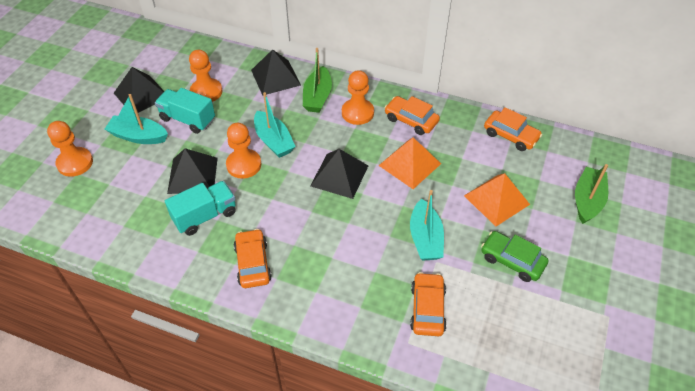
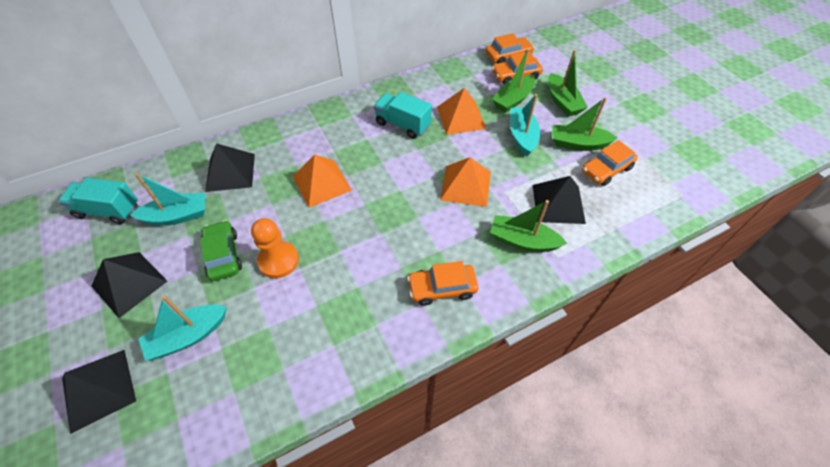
green boat: 2 -> 4
orange pawn: 4 -> 1
orange pyramid: 2 -> 3

